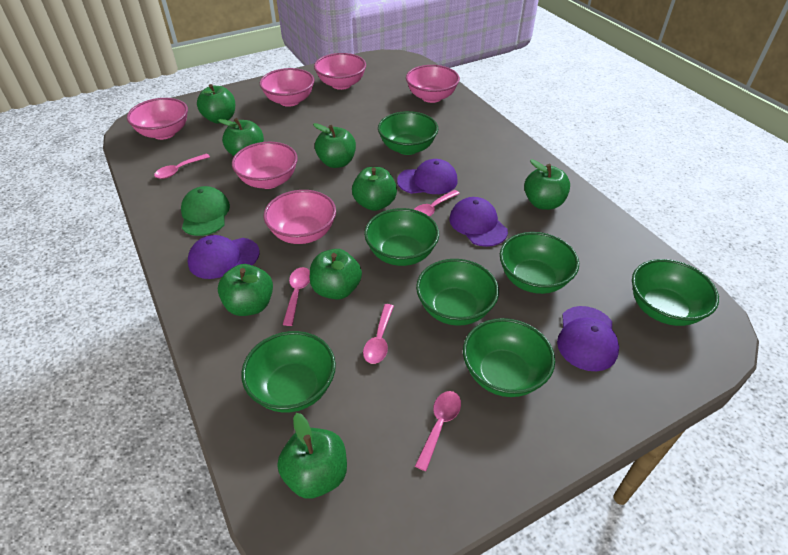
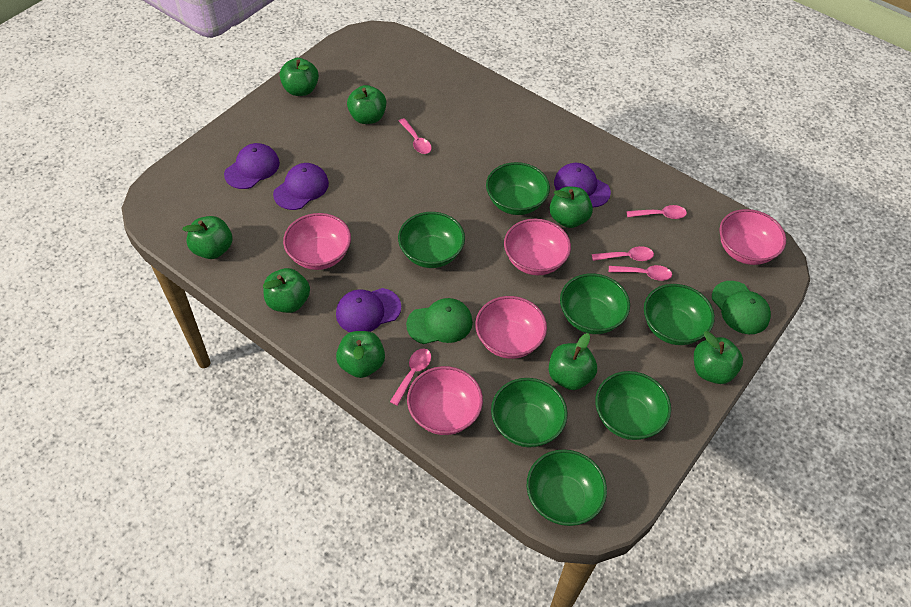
green cap: 1 -> 2
pink bowl: 6 -> 5

